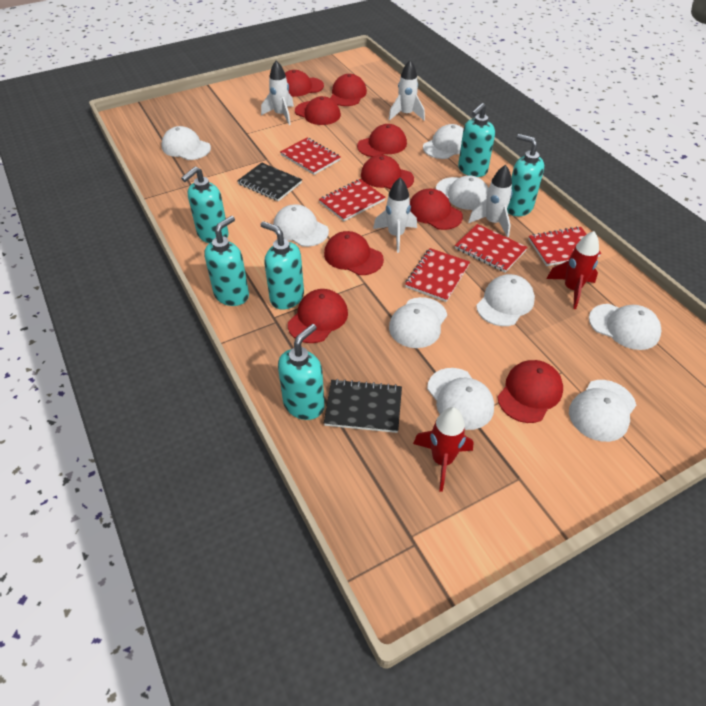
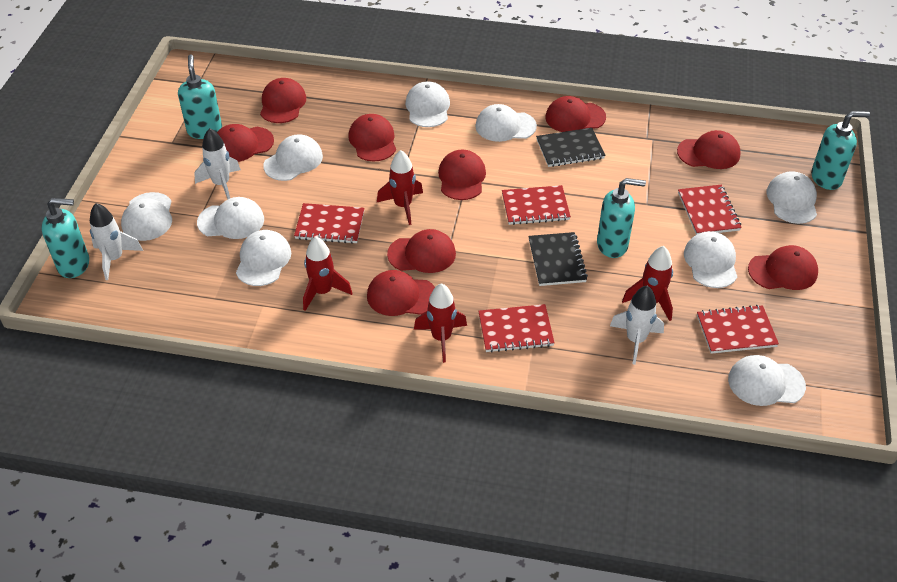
red rocket: 2 -> 4
turquoise soap dispenser: 6 -> 4
white rocket: 4 -> 3

